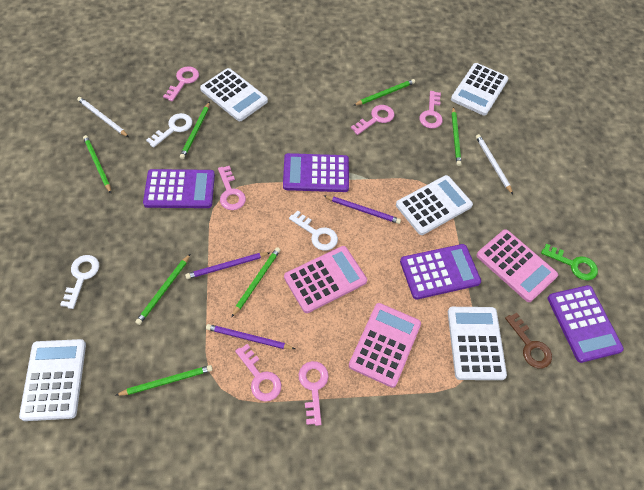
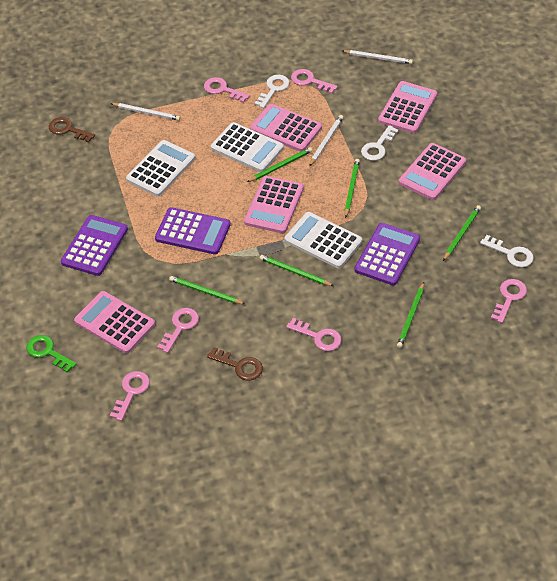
brown key: 1 -> 2
green pencil: 7 -> 6
pink calculator: 3 -> 5
purple calculator: 4 -> 3
purple pencil: 3 -> 0
white calculator: 5 -> 3
white pencil: 2 -> 3

